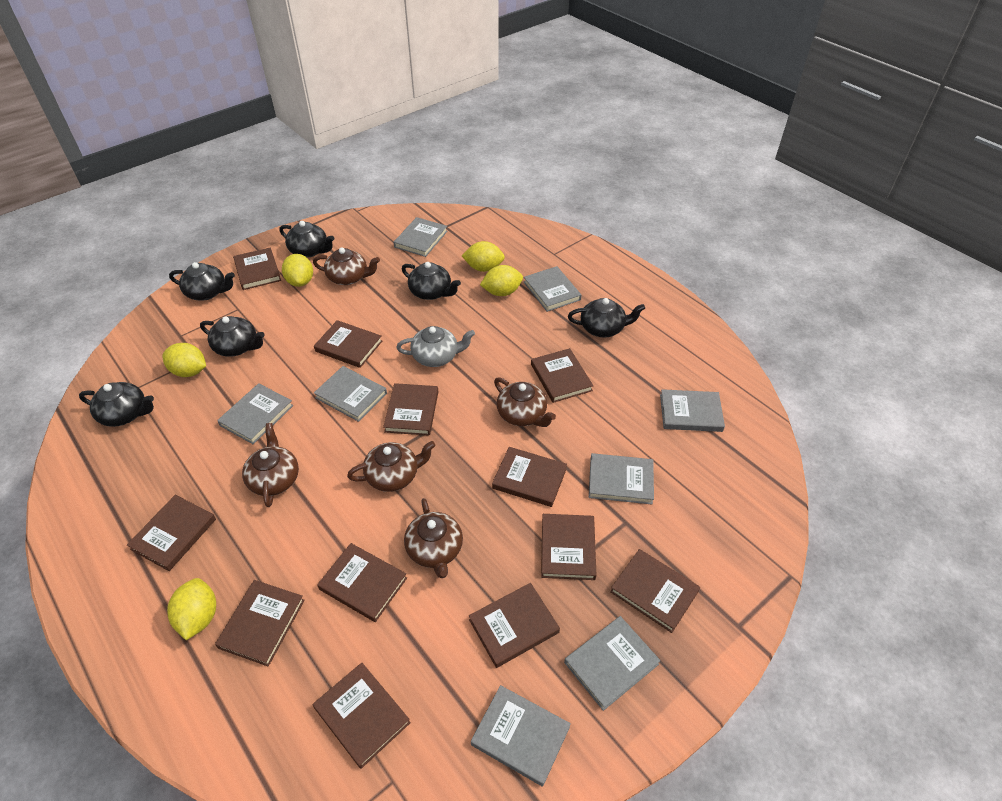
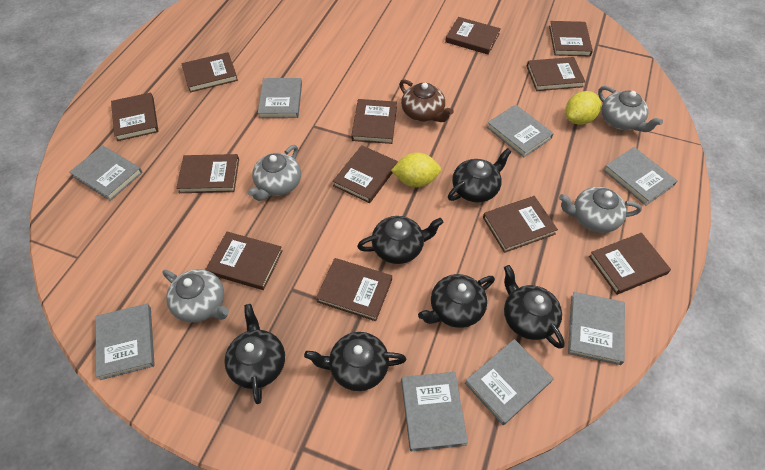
brown teapot: 5 -> 1
grey teapot: 1 -> 4
yellow lemon: 5 -> 2

